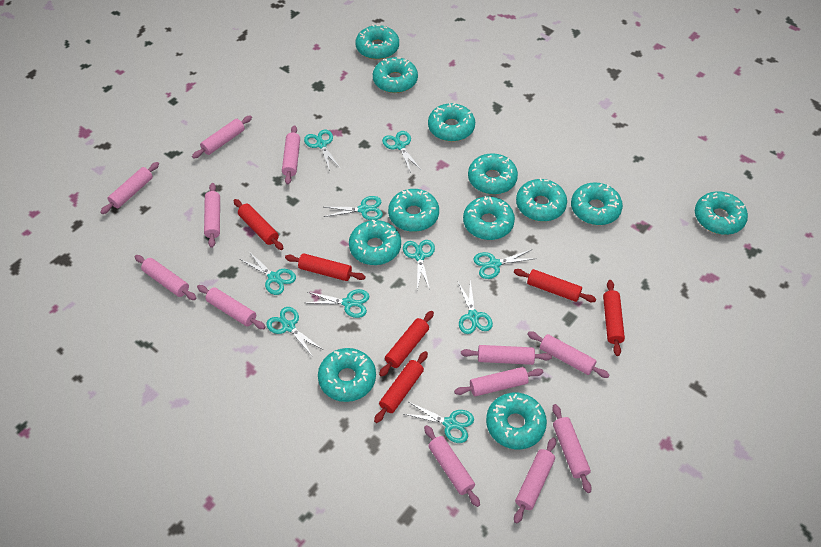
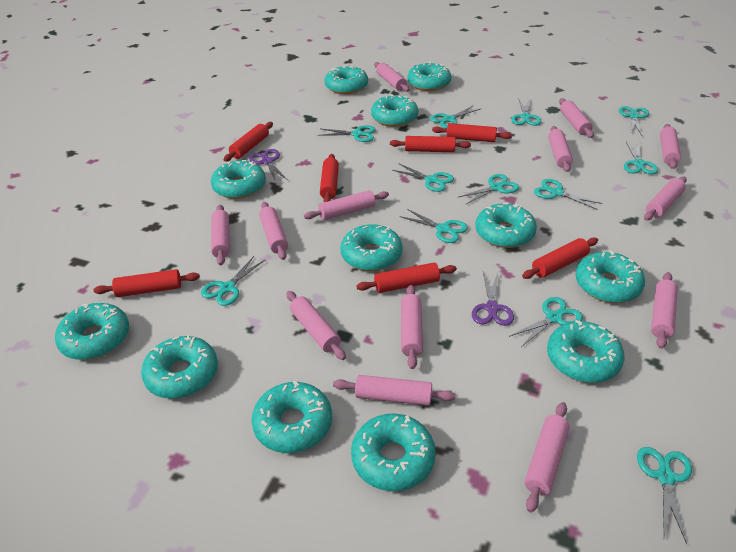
pink rolling pin: 12 -> 13
purple scissors: 0 -> 2
red rolling pin: 6 -> 7
turquoise scissors: 10 -> 12

